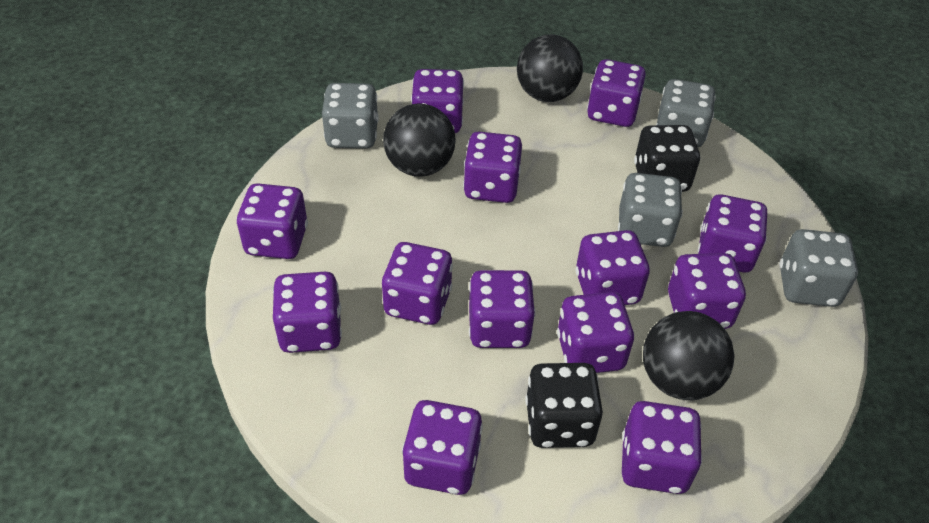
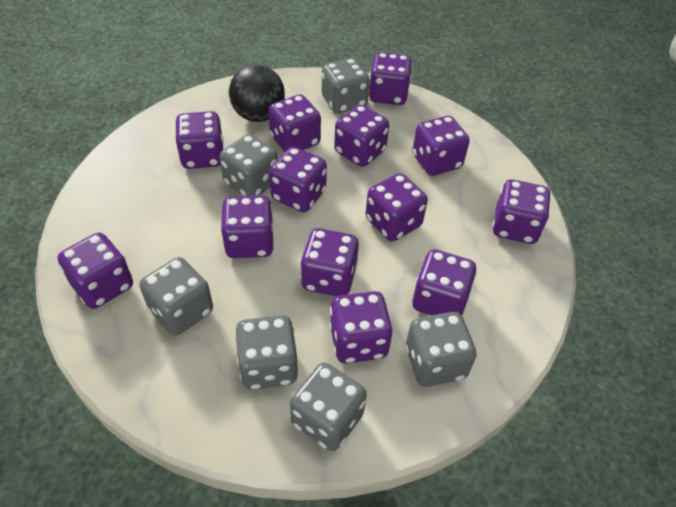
black ball: 3 -> 1
black dice: 2 -> 0
grey dice: 4 -> 6

